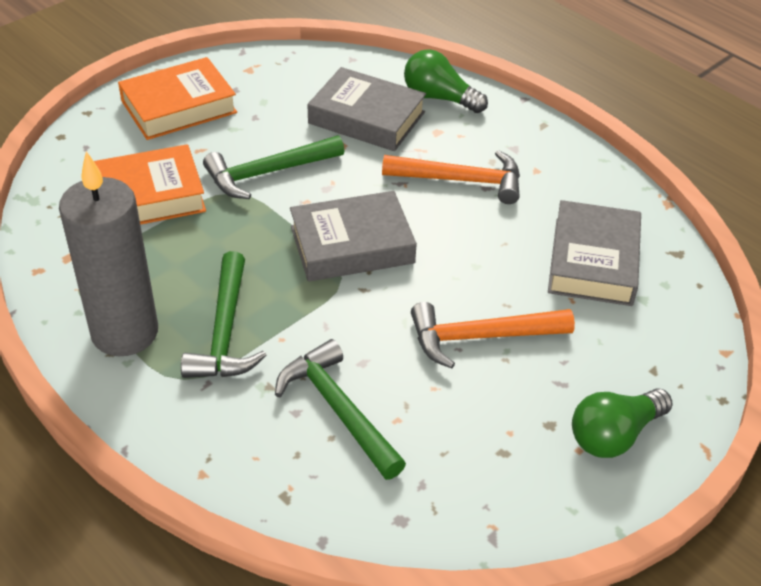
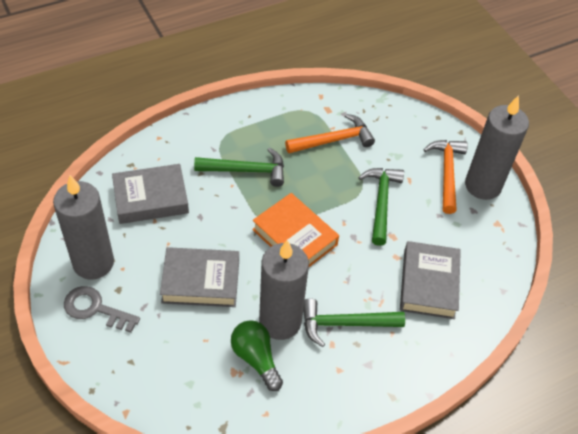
green light bulb: 2 -> 1
grey candle: 1 -> 3
grey key: 0 -> 1
orange book: 2 -> 1

